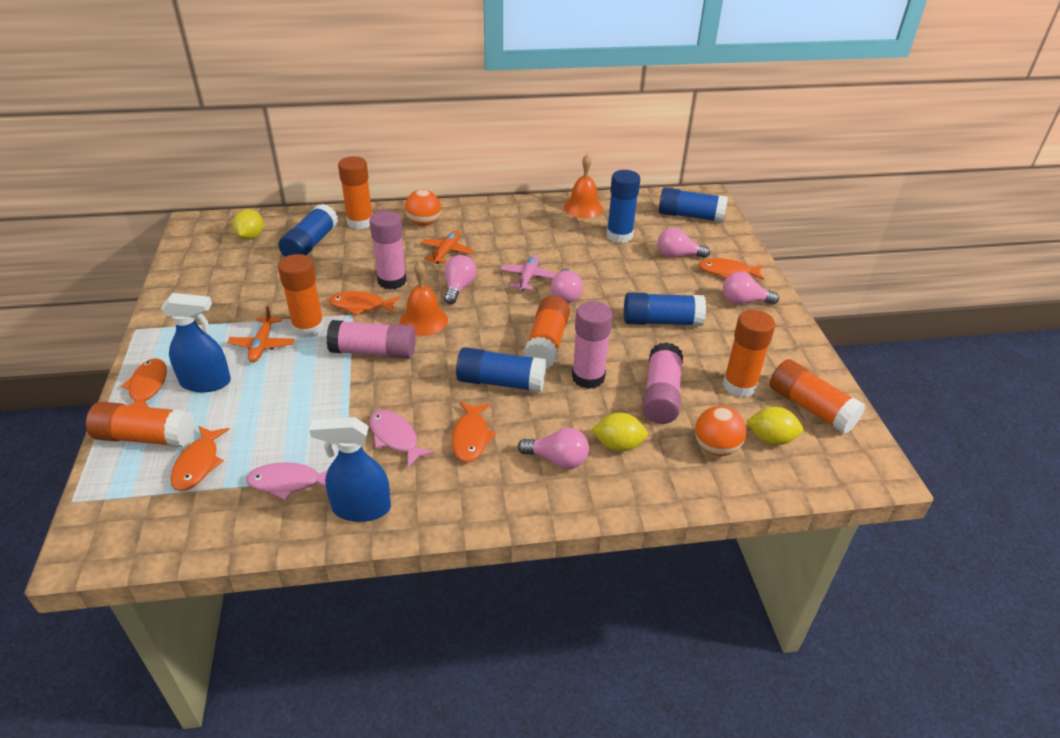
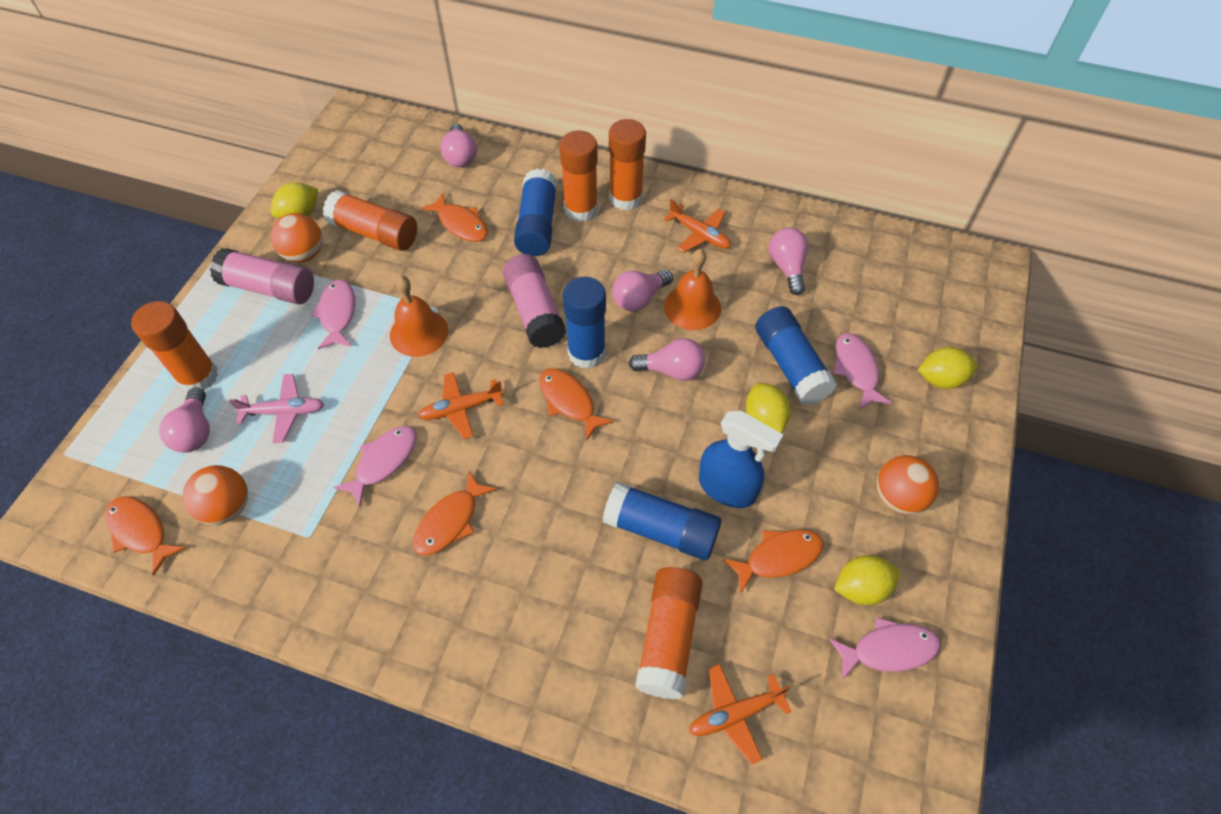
blue glue stick: 5 -> 4
blue spray bottle: 2 -> 1
orange ball: 2 -> 3
orange glue stick: 6 -> 5
orange plane: 2 -> 3
pink fish: 2 -> 4
pink glue stick: 4 -> 2
yellow lemon: 3 -> 4

